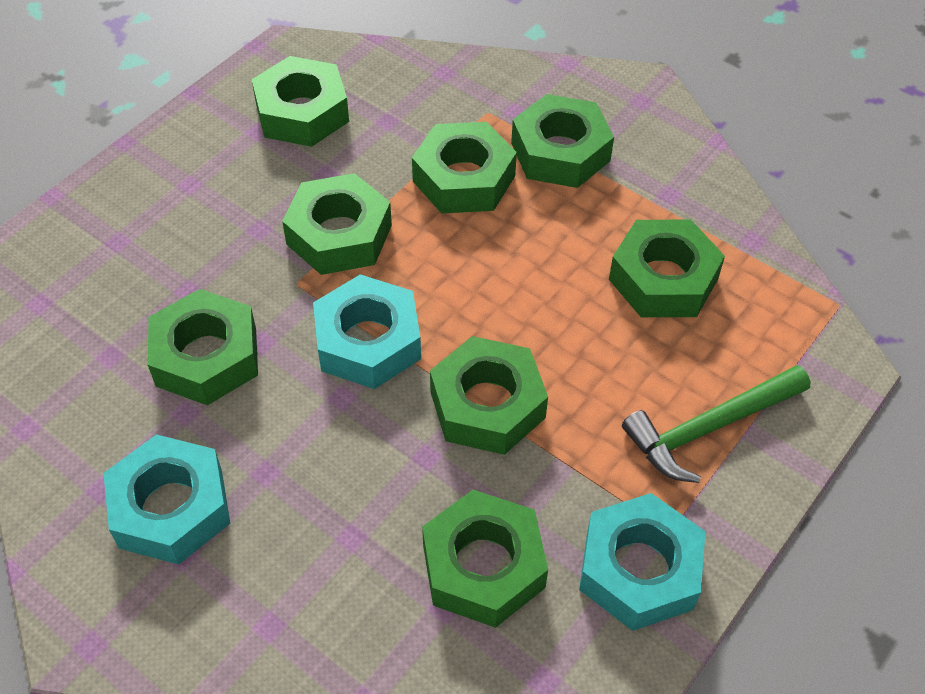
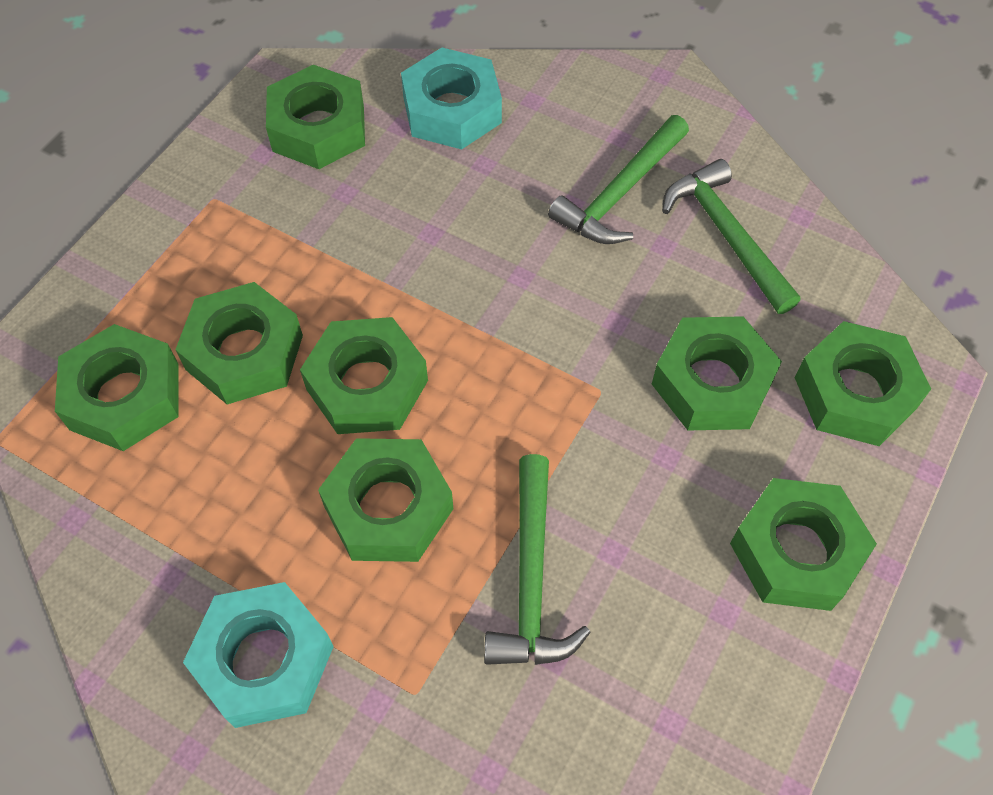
green hammer: 1 -> 3
turquoise nut: 3 -> 2

